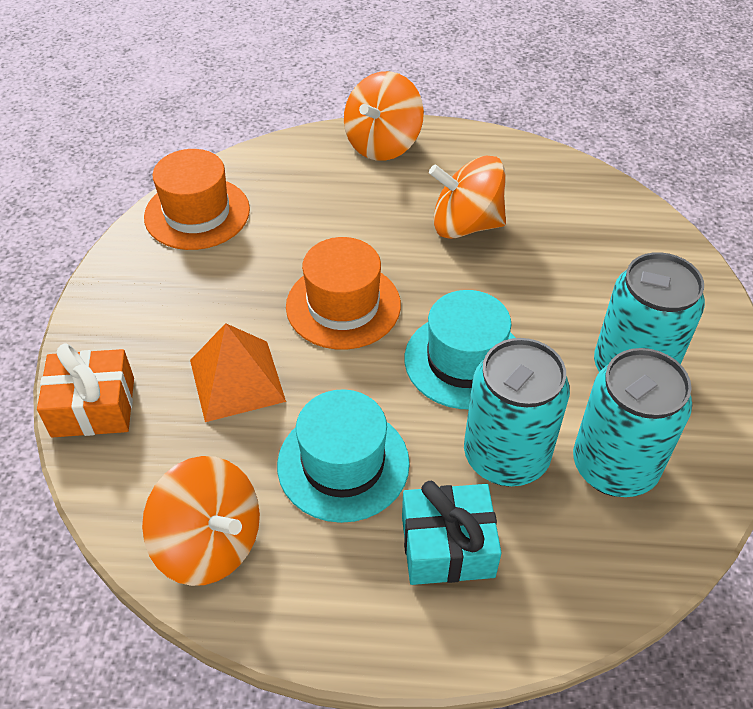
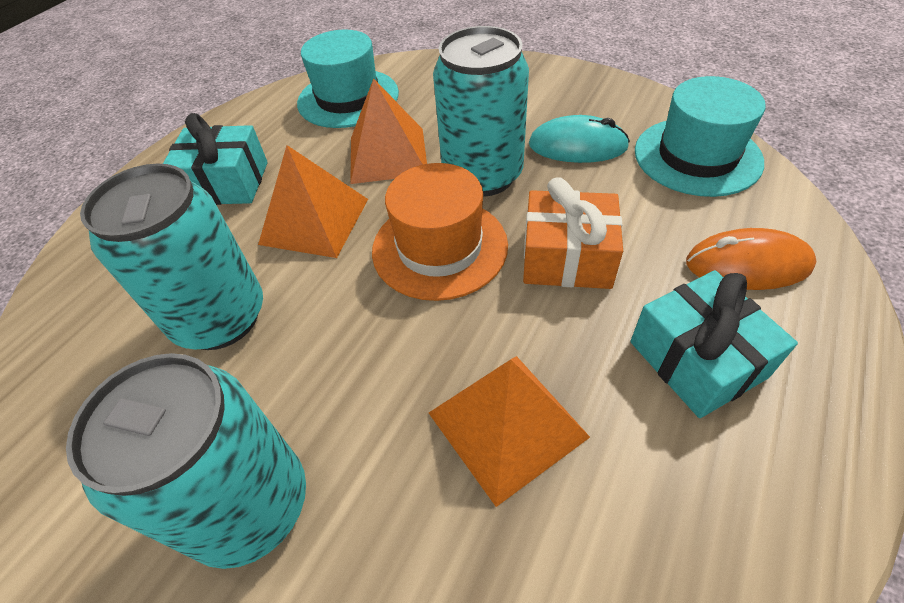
orange hat: 2 -> 1
orange mouse: 0 -> 1
orange pyramid: 1 -> 3
orange spinning top: 3 -> 0
turquoise gift: 1 -> 2
turquoise mouse: 0 -> 1

